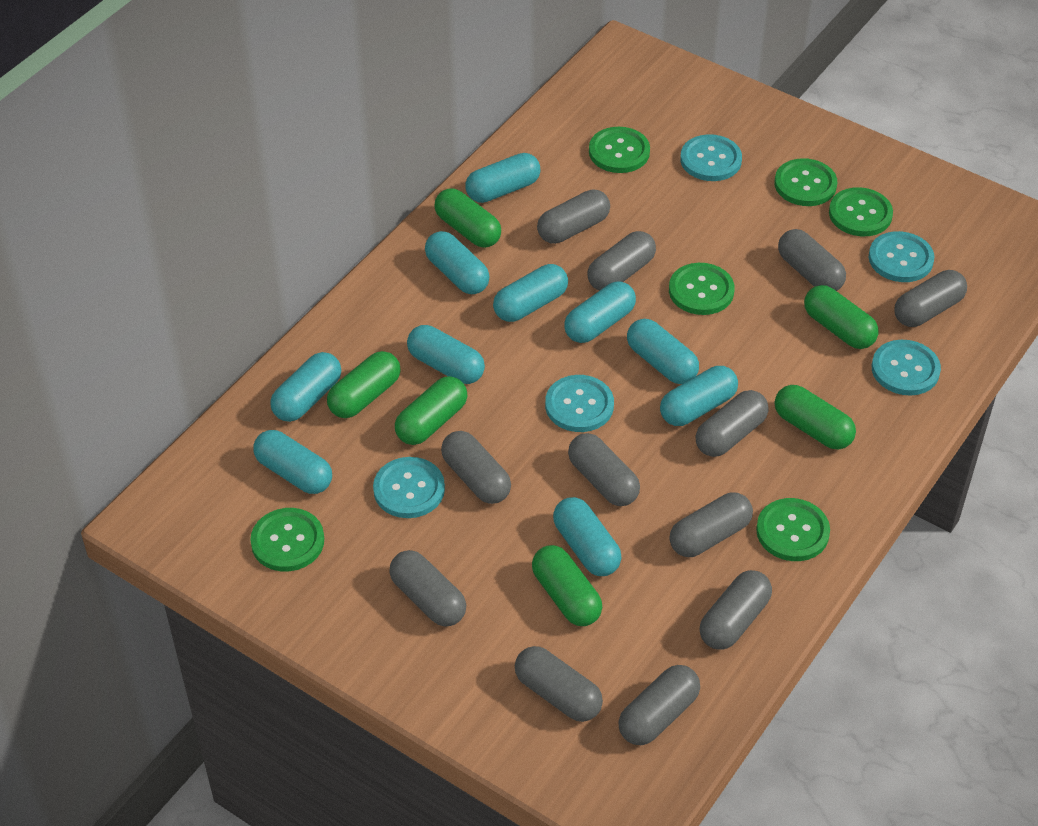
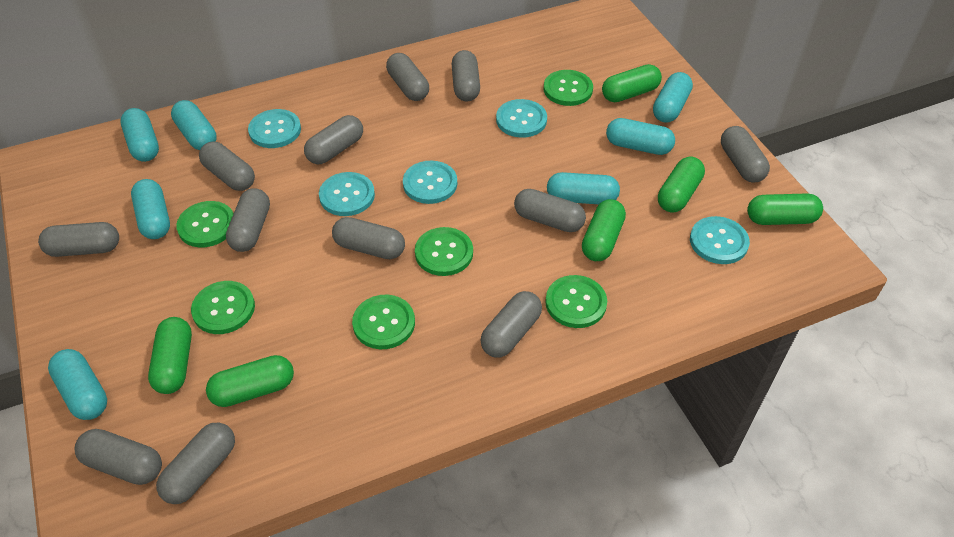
turquoise capsule: 10 -> 7

